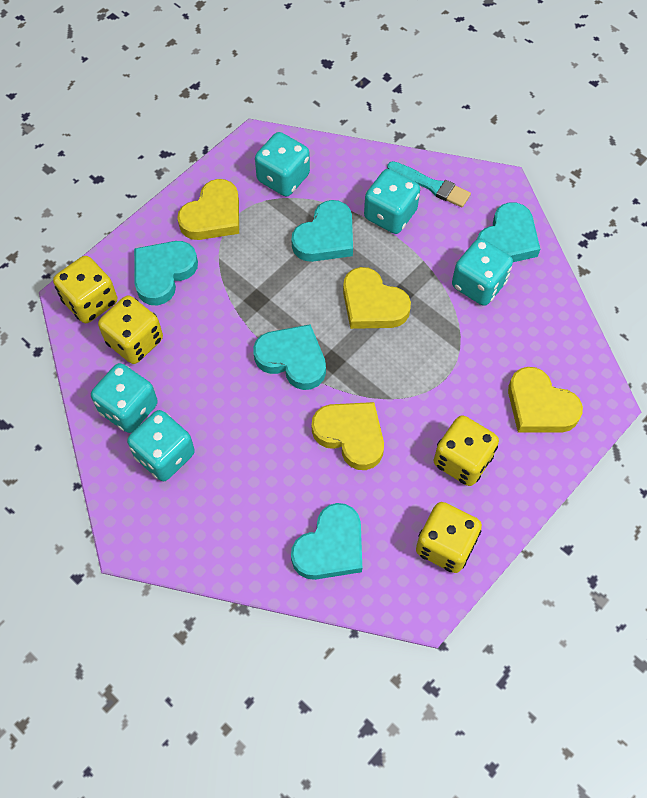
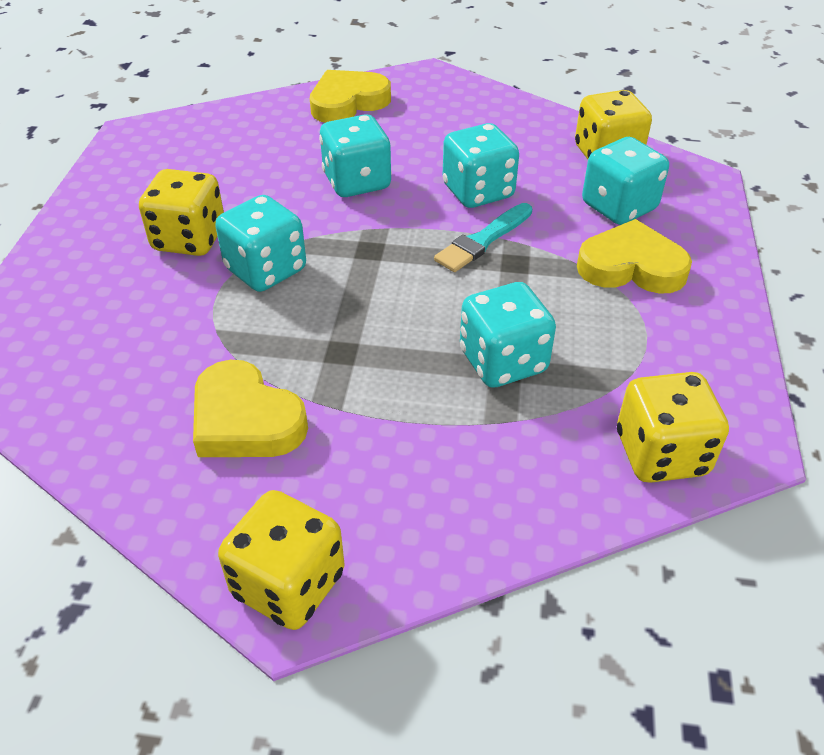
turquoise heart: 5 -> 0
yellow heart: 4 -> 3

